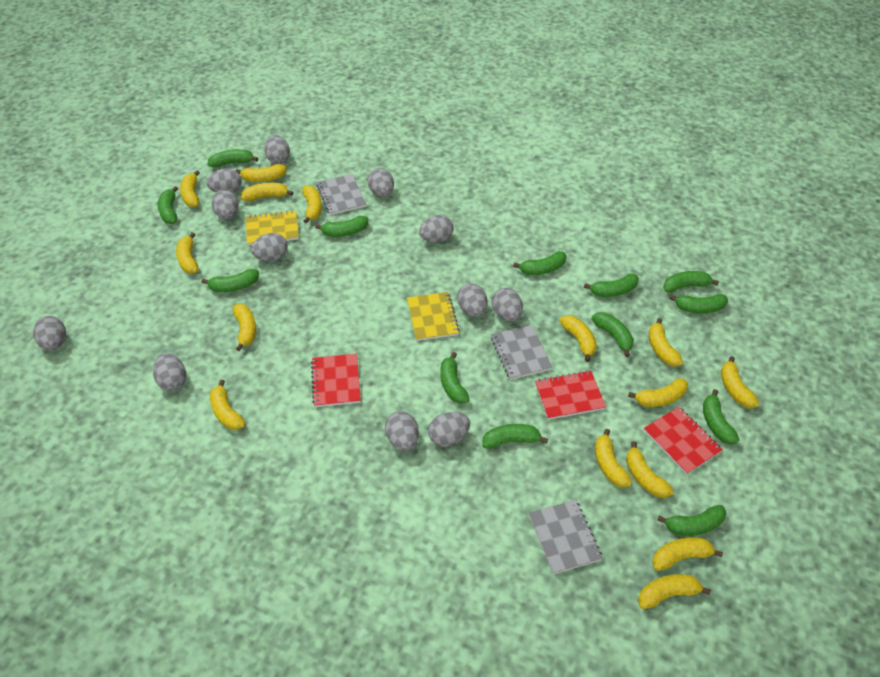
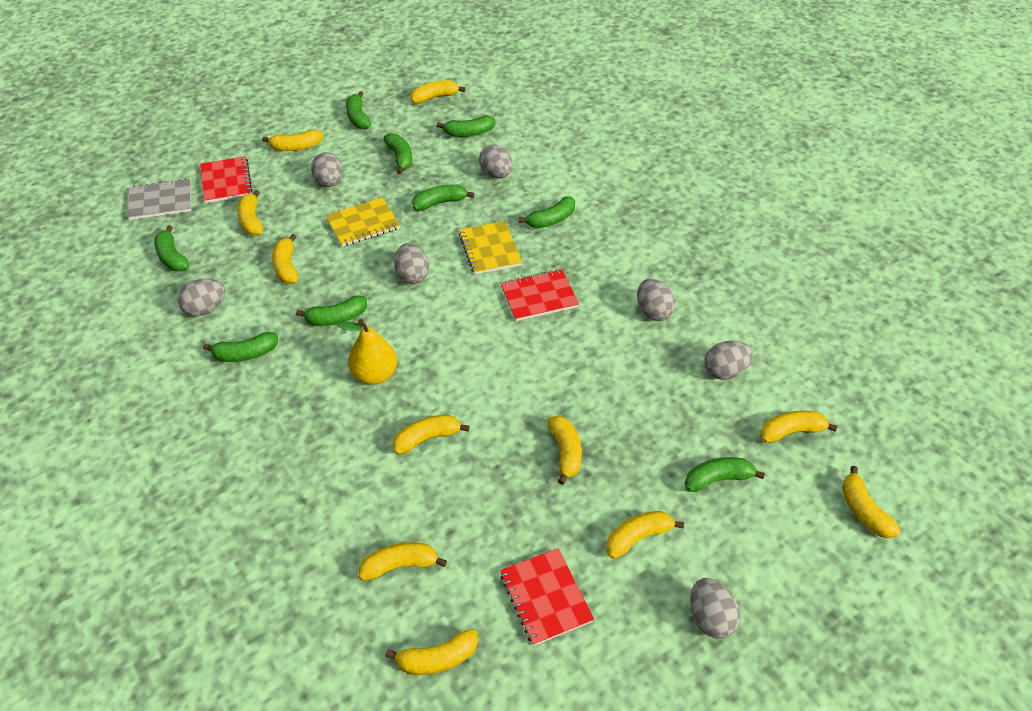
green banana: 13 -> 9
grey egg: 12 -> 7
grey notebook: 3 -> 1
yellow banana: 15 -> 11
yellow pear: 0 -> 1

